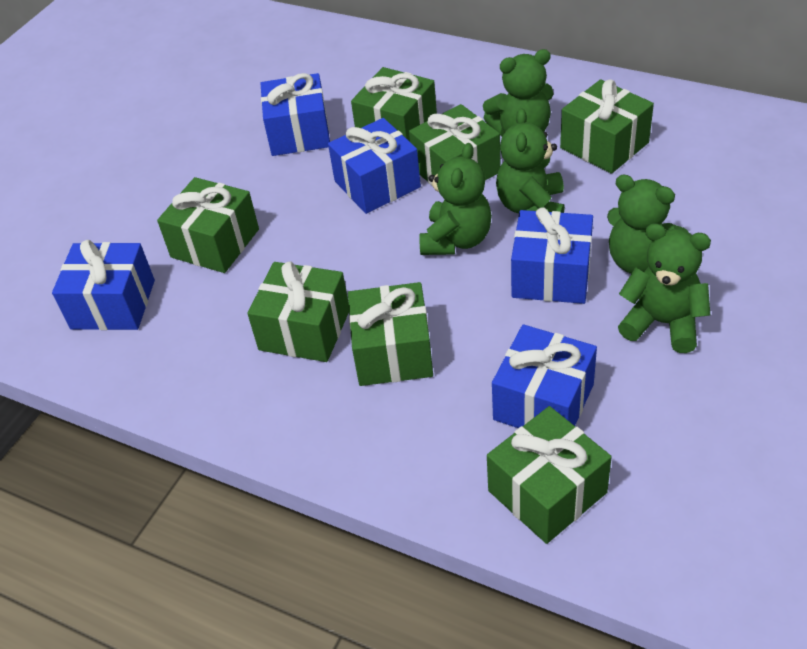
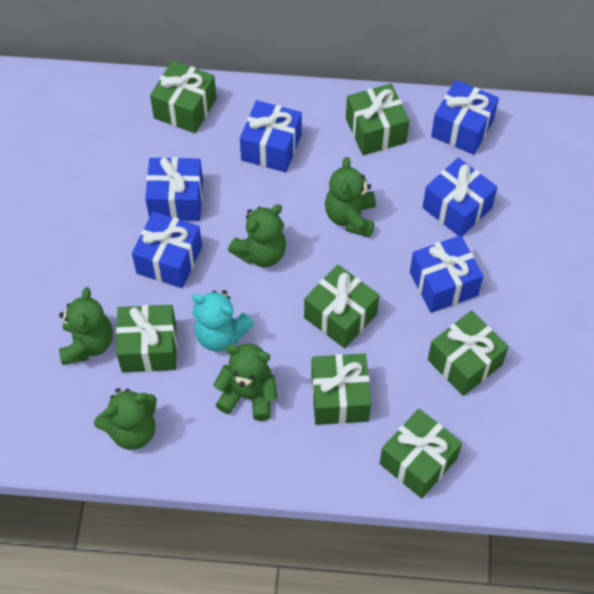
blue gift: 5 -> 6
turquoise teddy bear: 0 -> 1

